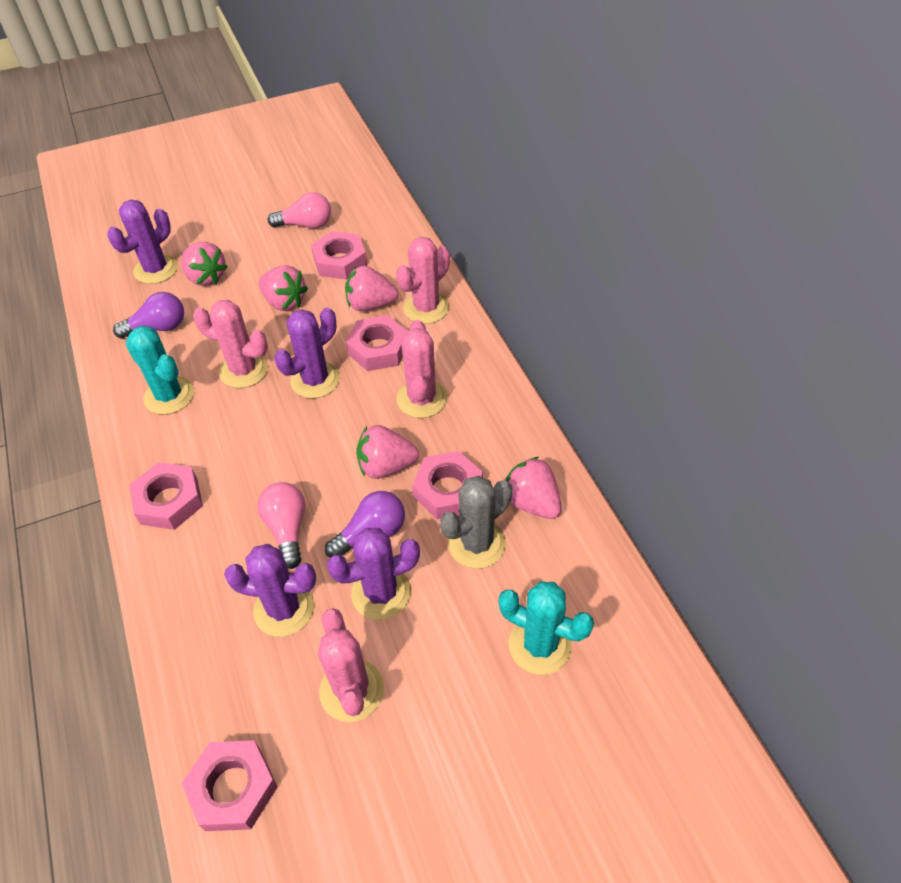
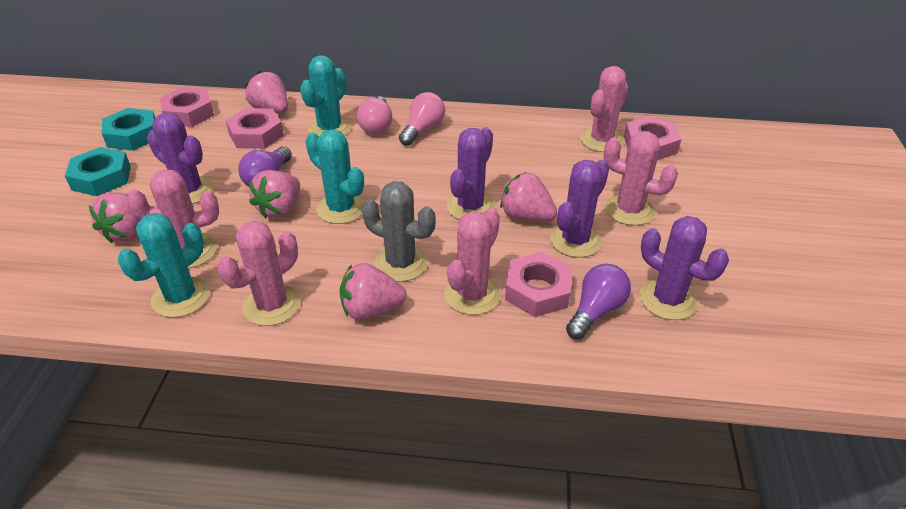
pink cactus: 4 -> 5
pink nut: 5 -> 4
turquoise cactus: 2 -> 3
turquoise nut: 0 -> 2

